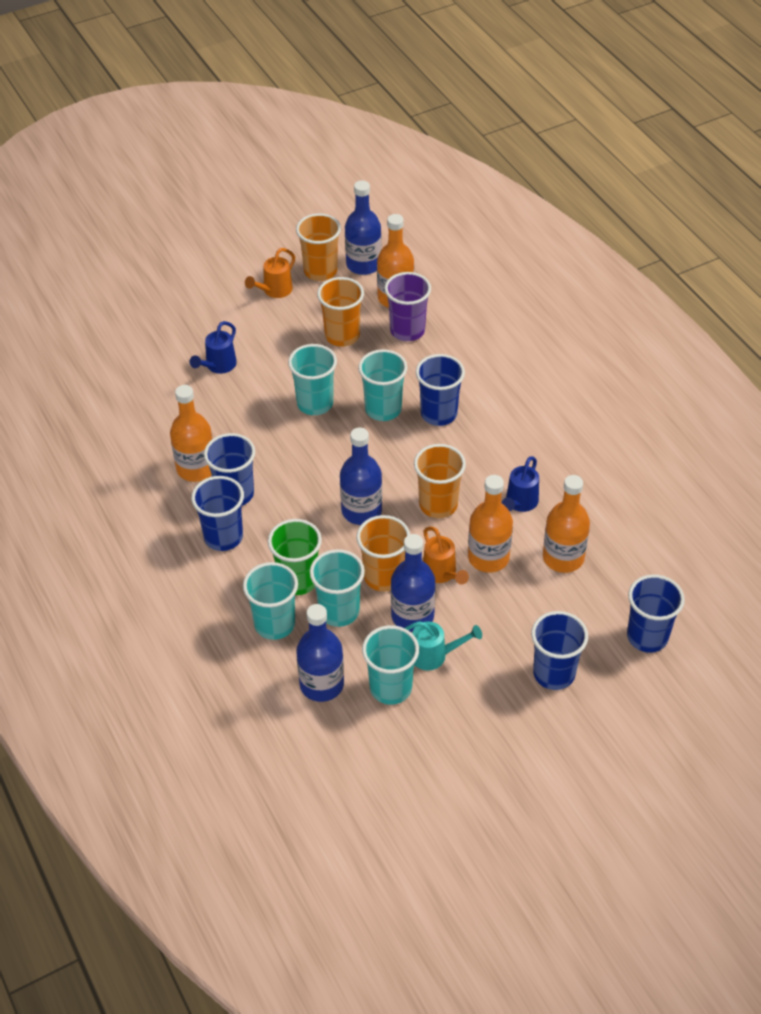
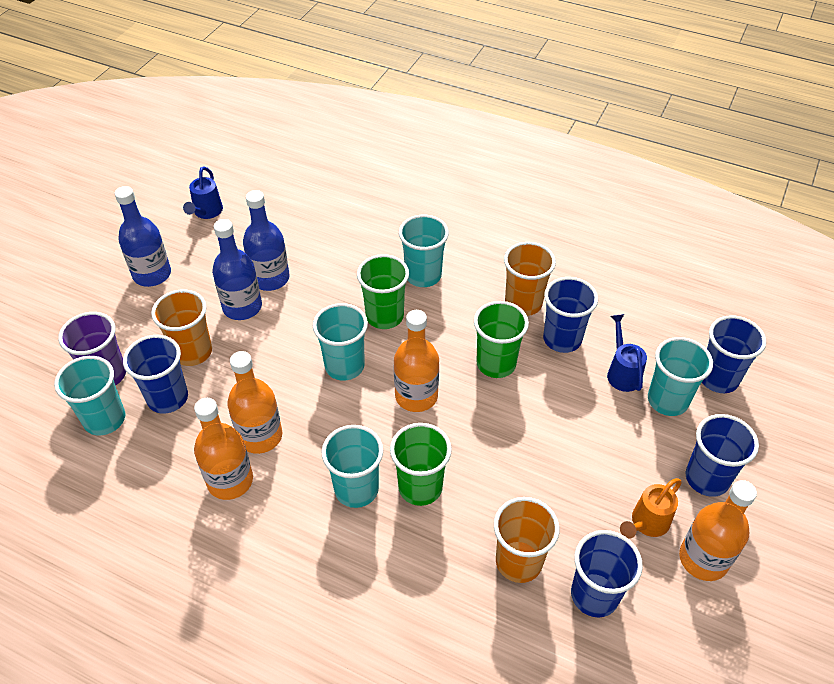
blue bottle: 4 -> 3
green cup: 1 -> 3
orange cup: 4 -> 3
orange watering can: 2 -> 1
turquoise watering can: 1 -> 0

